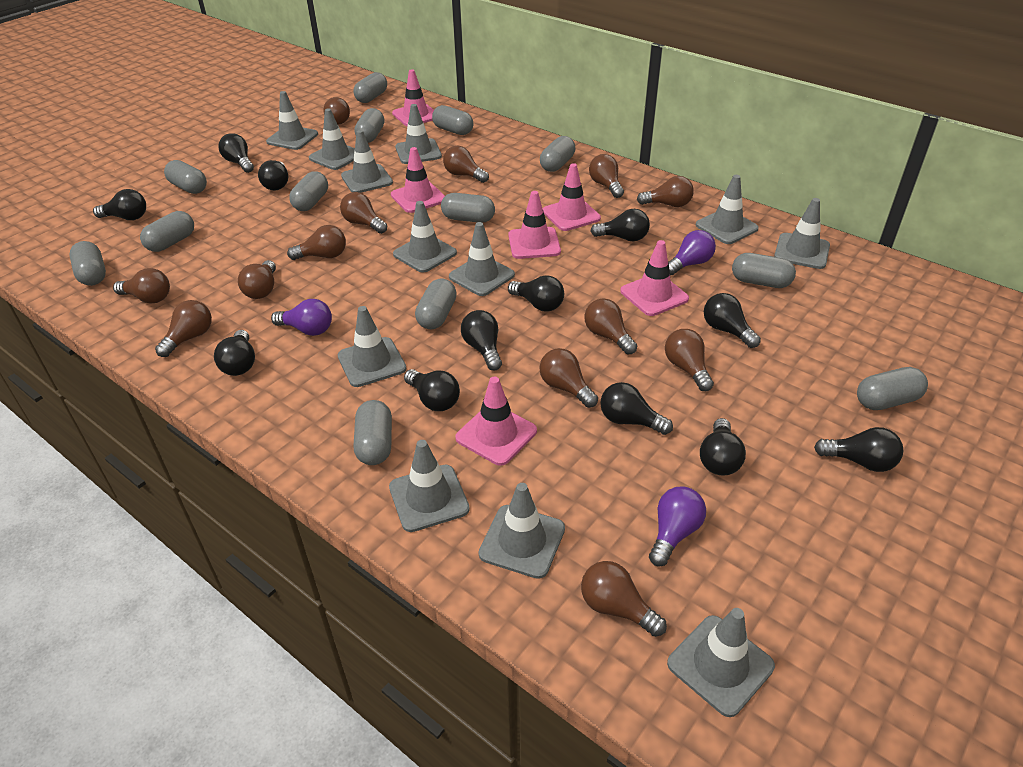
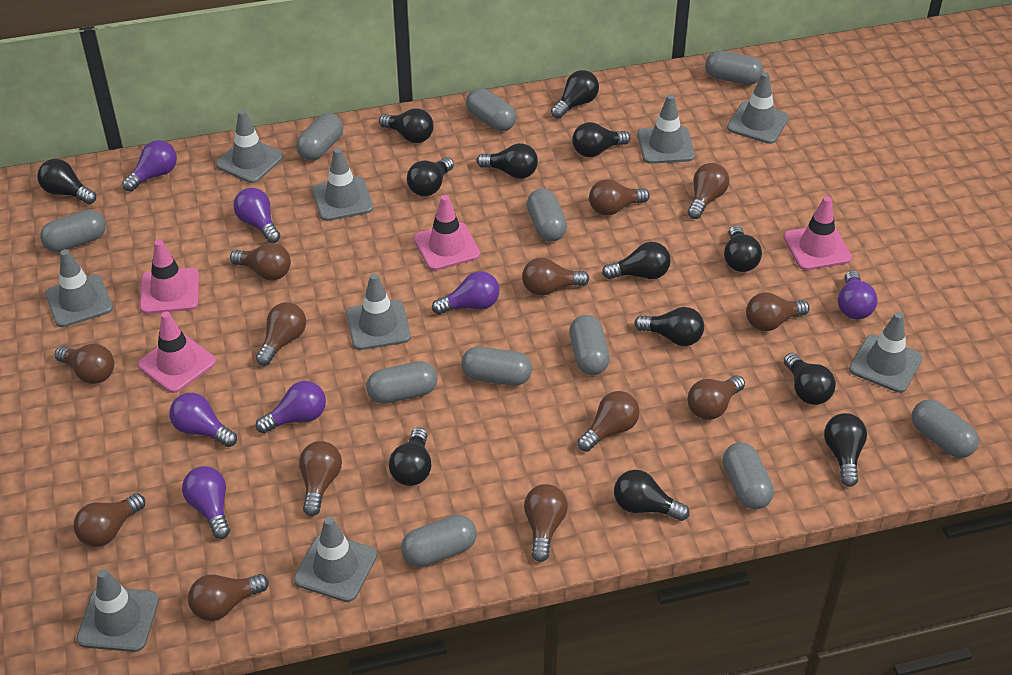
black light bulb: 12 -> 13
grey capsule: 13 -> 11
grey traffic cone: 12 -> 9
pink traffic cone: 6 -> 4
purple light bulb: 3 -> 7

